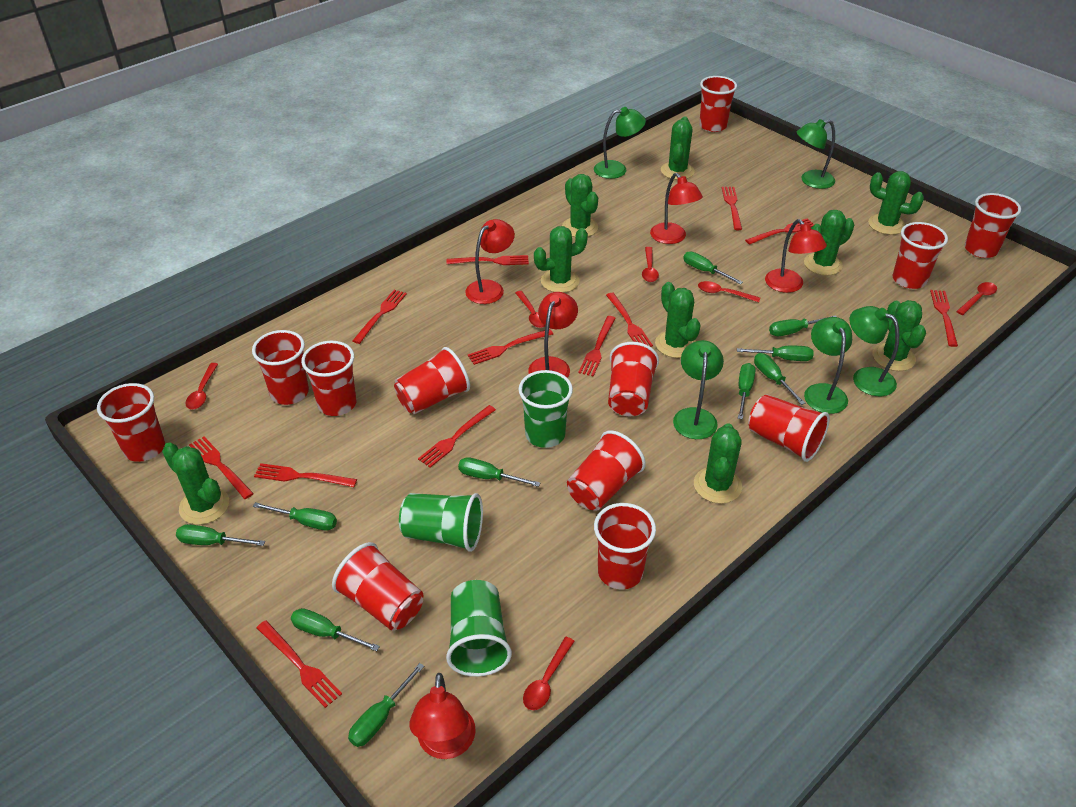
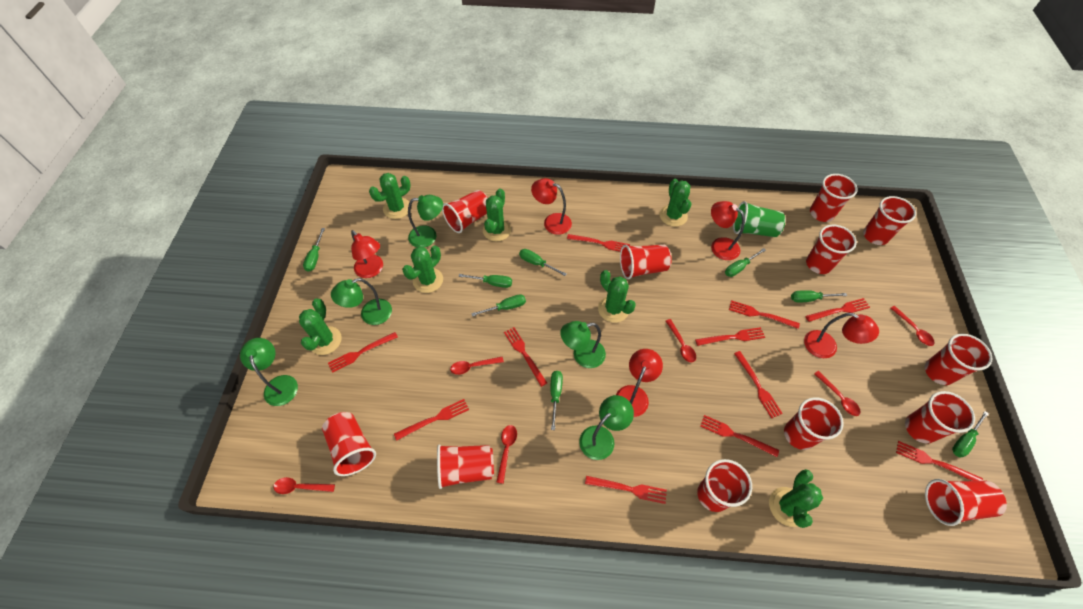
green cactus: 9 -> 7
green cup: 3 -> 1
green screwdriver: 10 -> 8
red fork: 12 -> 11

